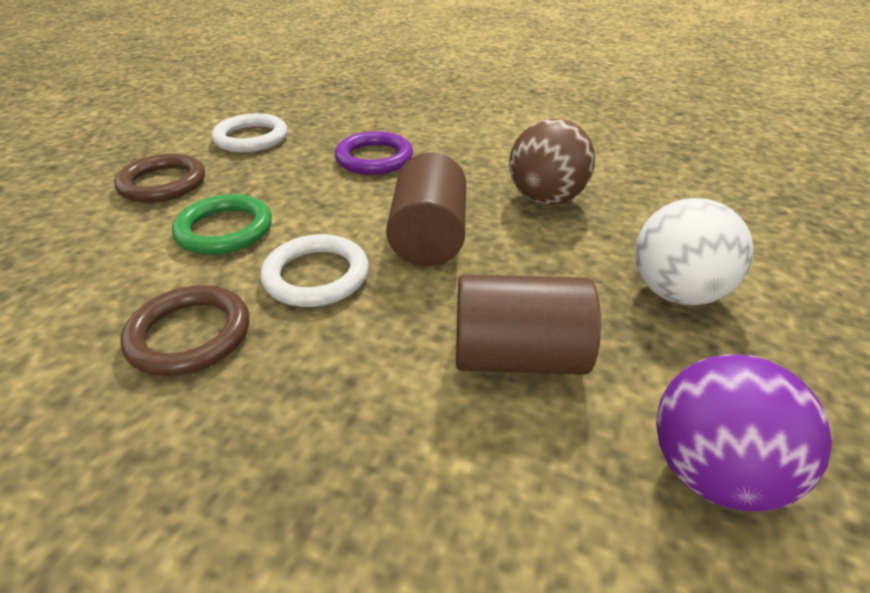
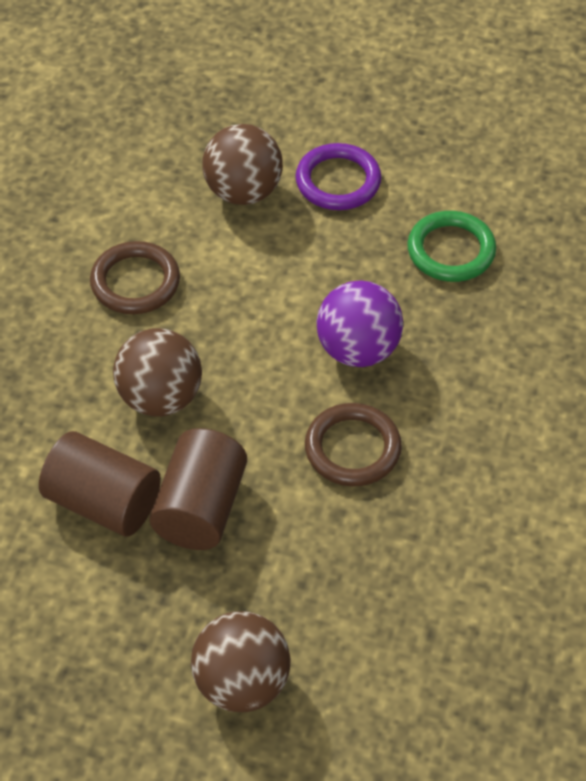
brown ball: 1 -> 3
white ball: 1 -> 0
white ring: 2 -> 0

